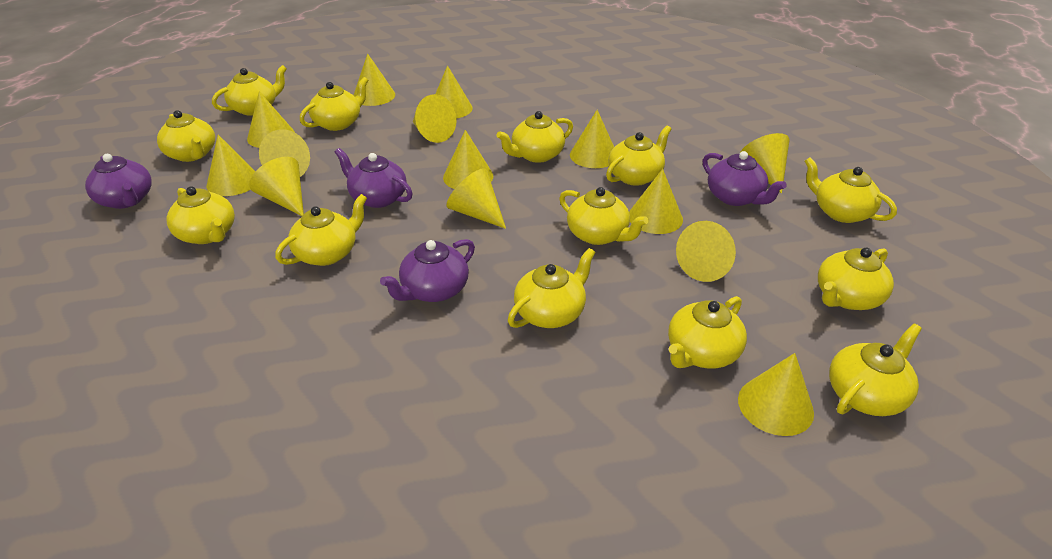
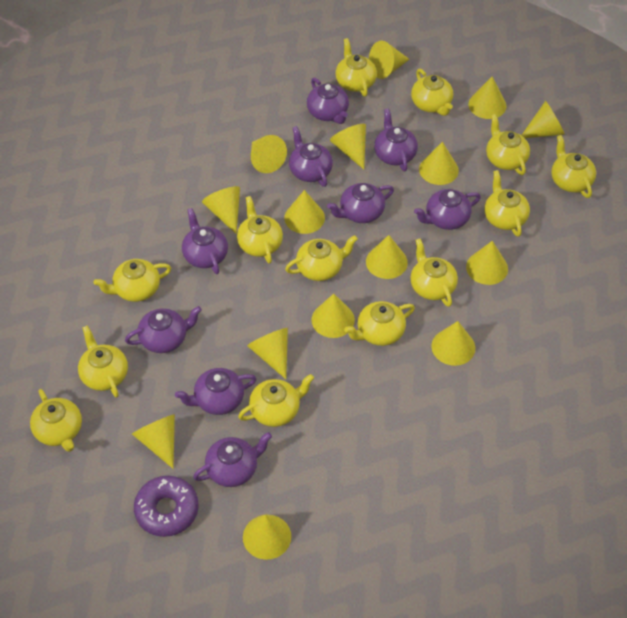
purple donut: 0 -> 1
purple teapot: 4 -> 9
yellow cone: 14 -> 15

